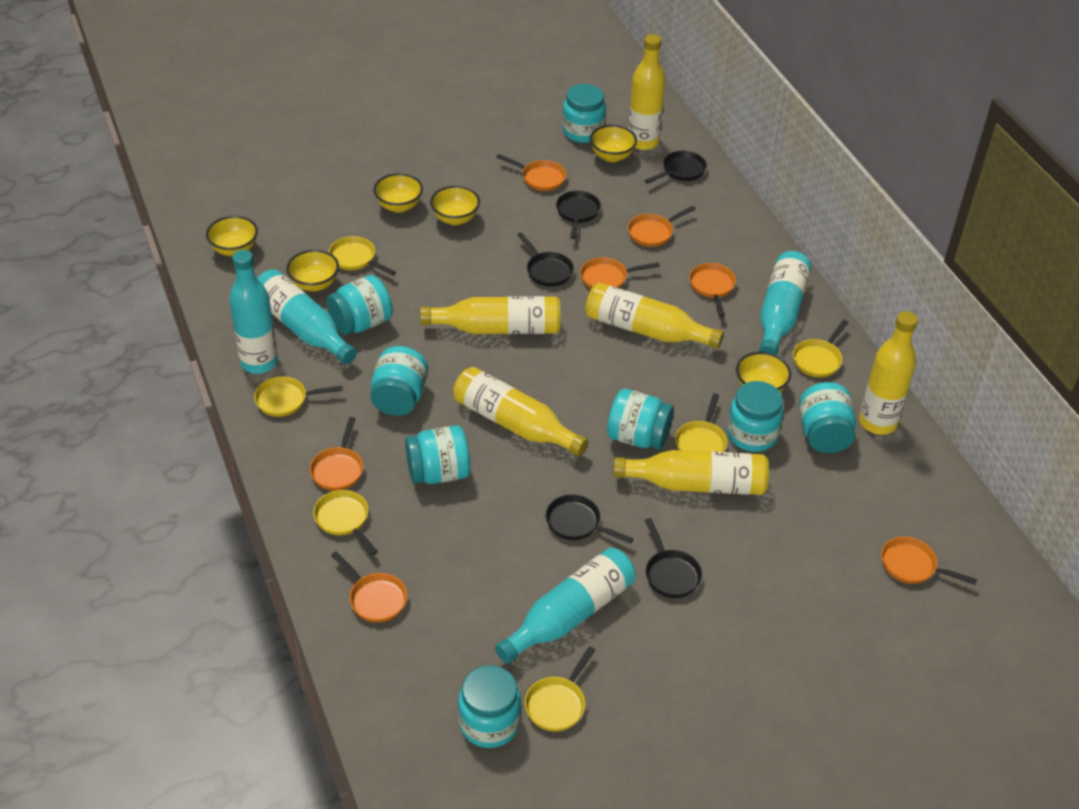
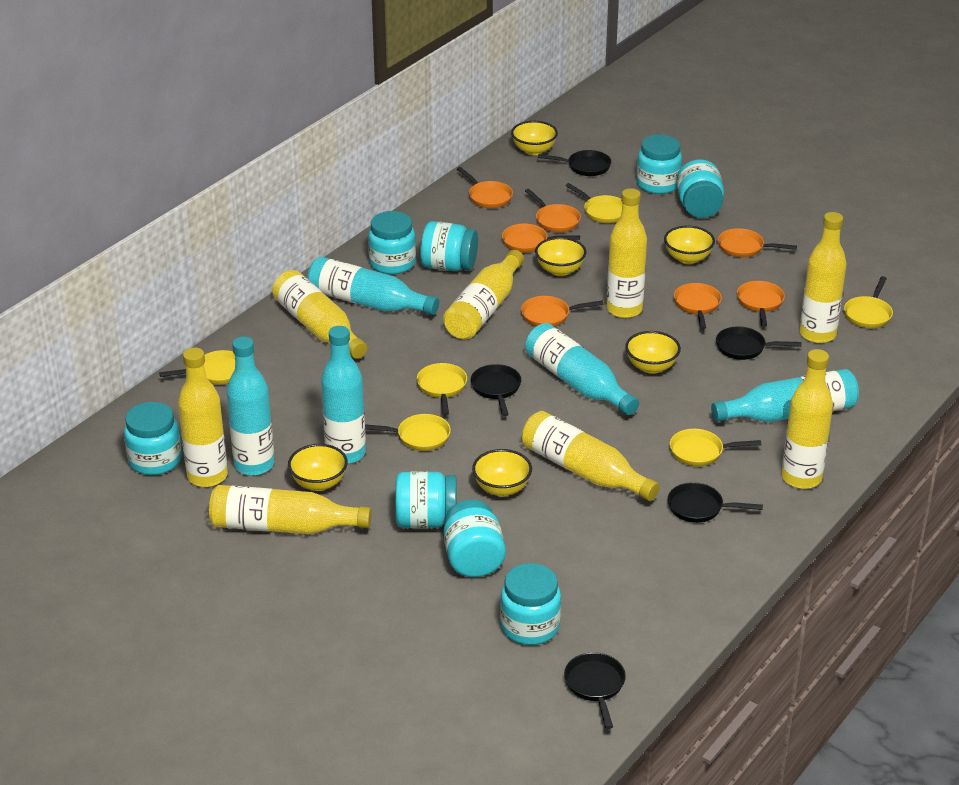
turquoise bottle: 4 -> 5
yellow bottle: 6 -> 8

